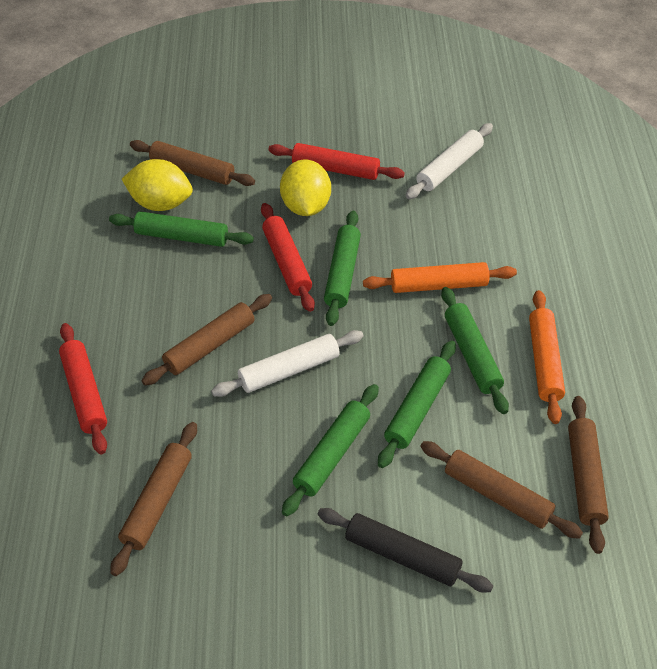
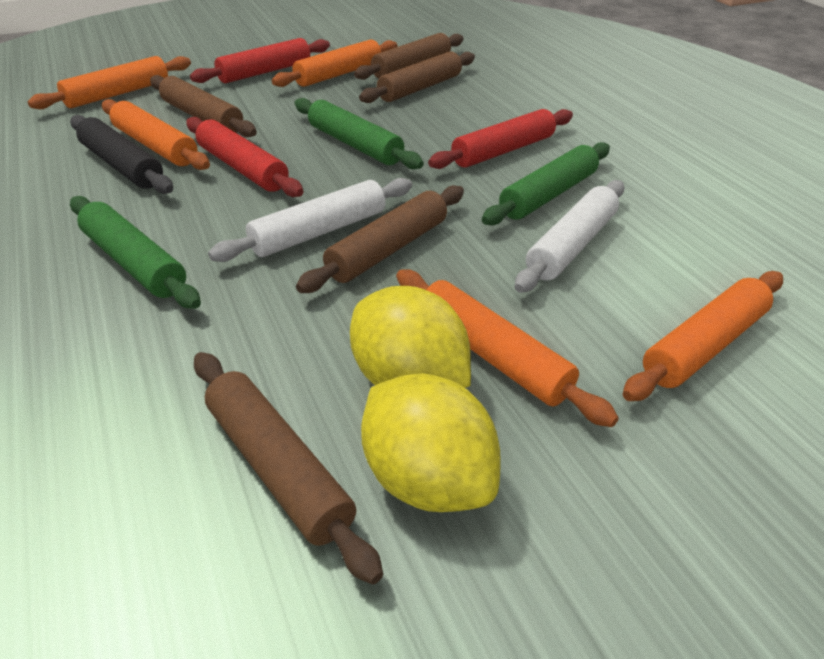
green rolling pin: 5 -> 3
orange rolling pin: 2 -> 5

